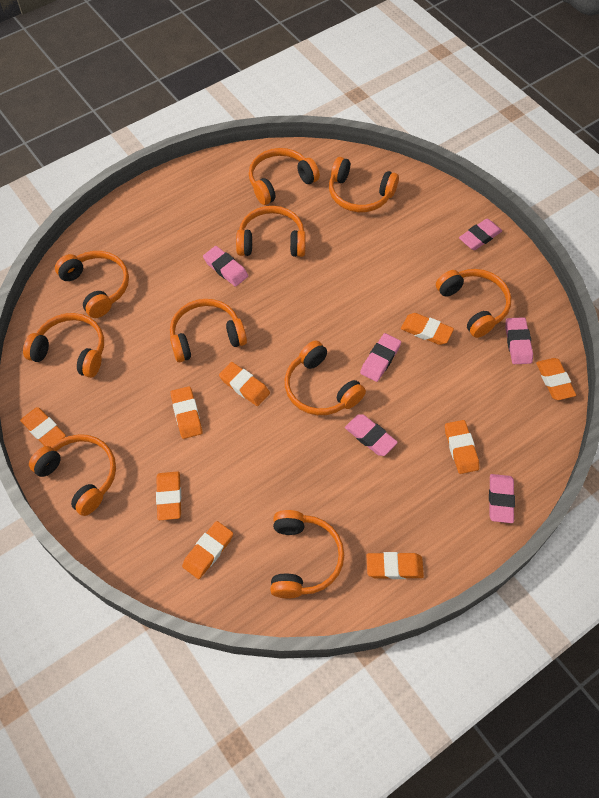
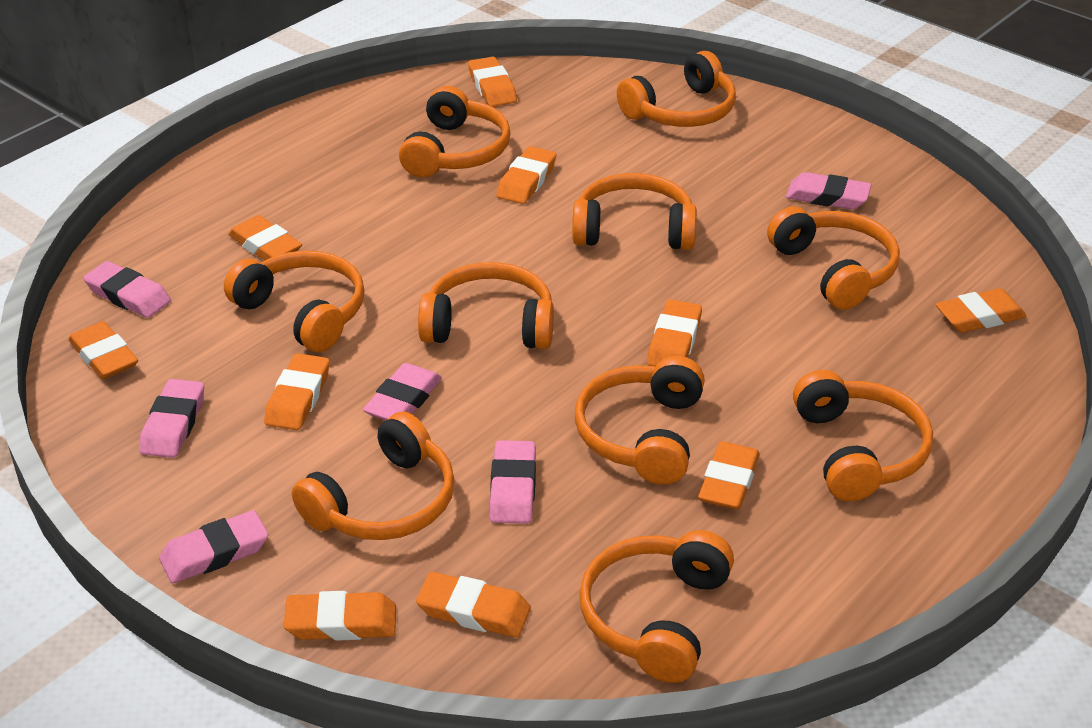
orange eraser: 9 -> 10

